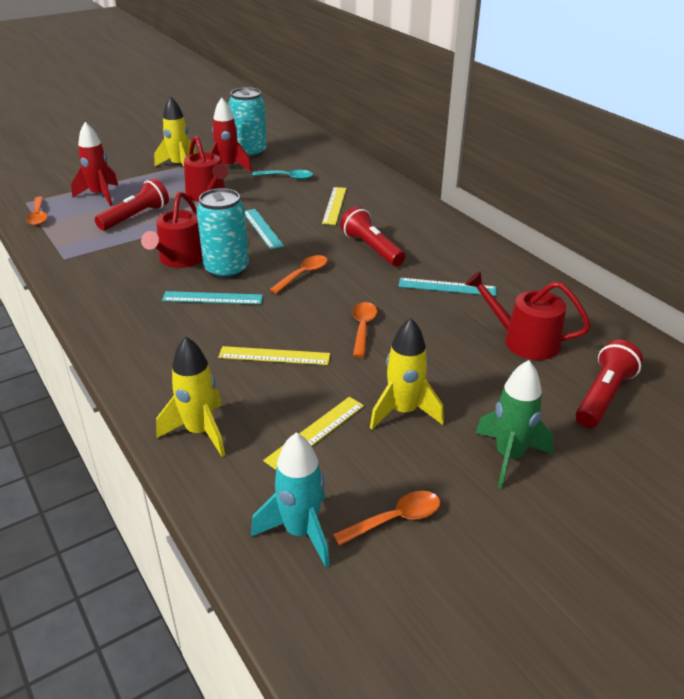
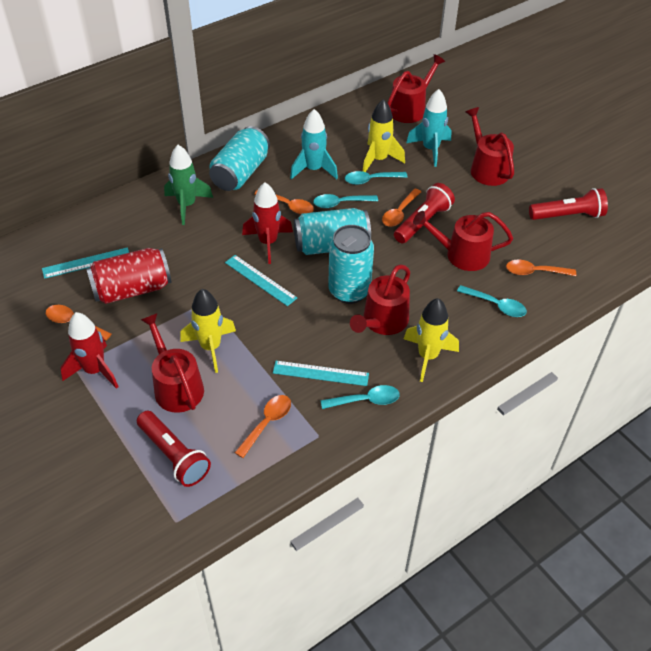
orange spoon: 4 -> 5
red can: 0 -> 1
red watering can: 3 -> 5
turquoise can: 2 -> 3
turquoise rocket: 1 -> 2
turquoise spoon: 1 -> 4
yellow ruler: 3 -> 0

